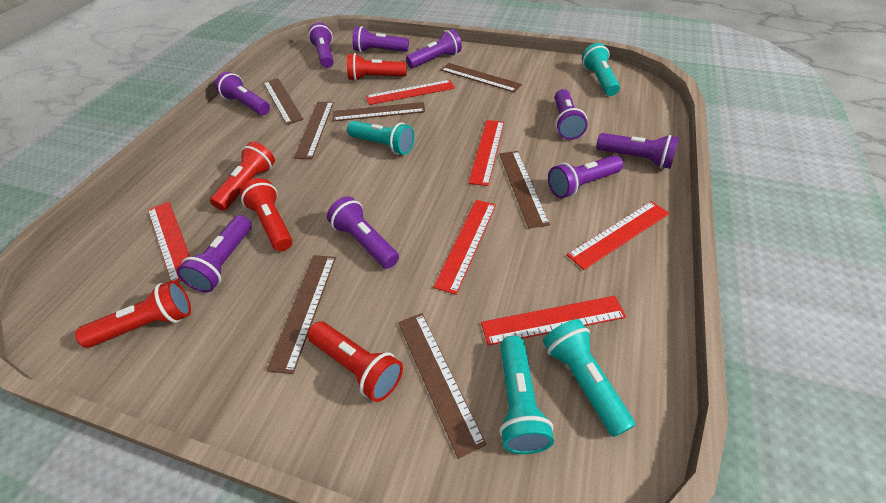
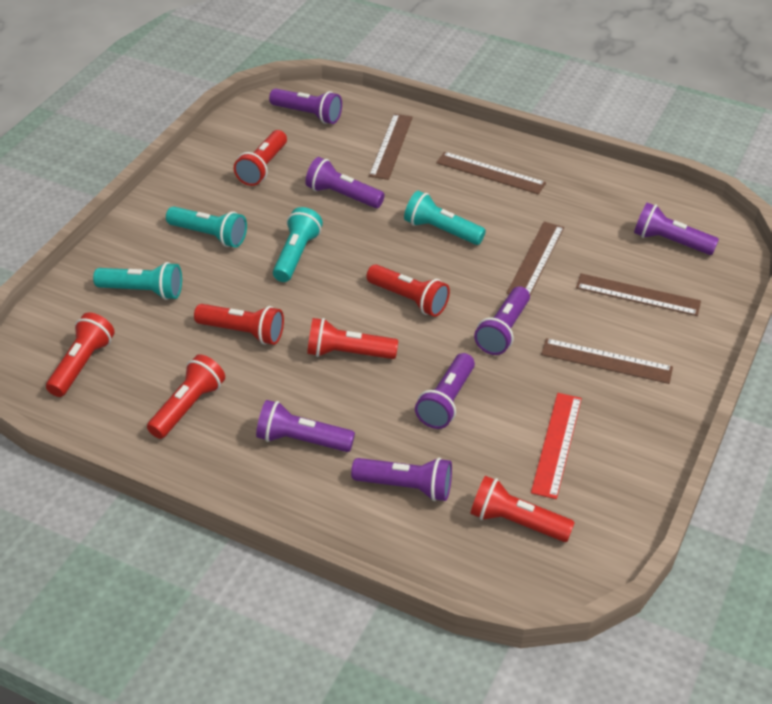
brown ruler: 7 -> 5
purple flashlight: 9 -> 7
red flashlight: 5 -> 7
red ruler: 6 -> 1

